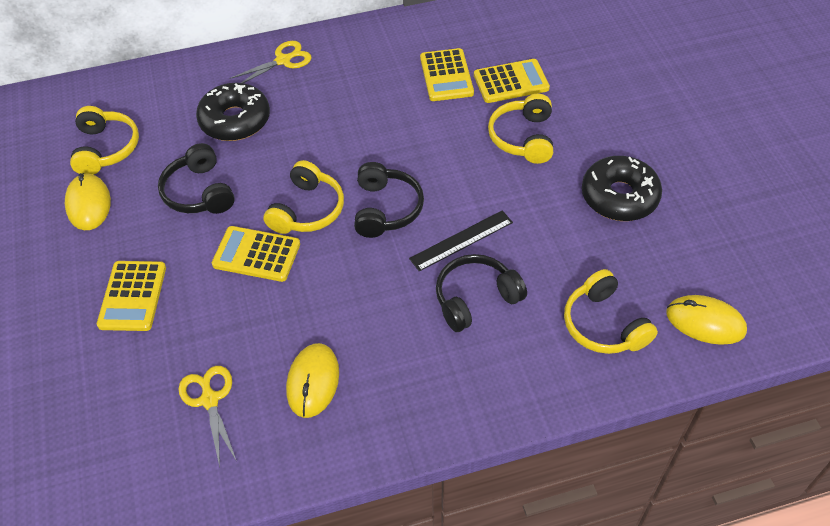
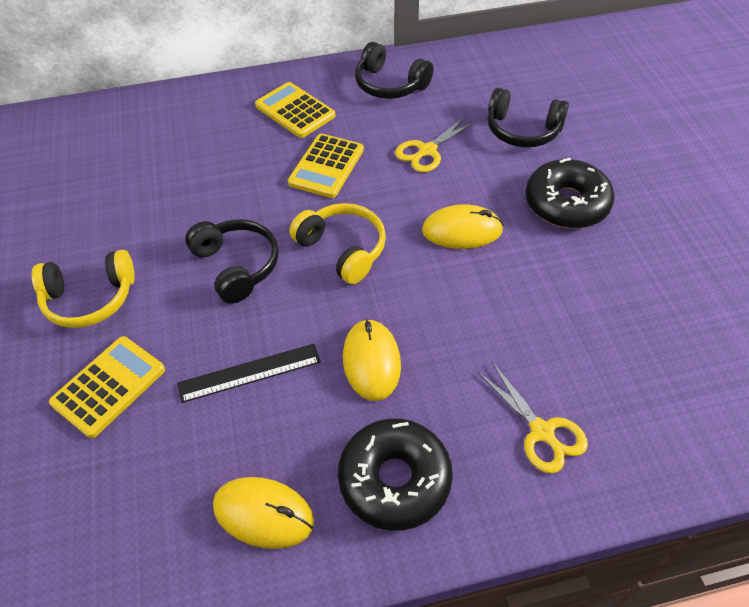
yellow calculator: 4 -> 3
yellow headphones: 4 -> 2

